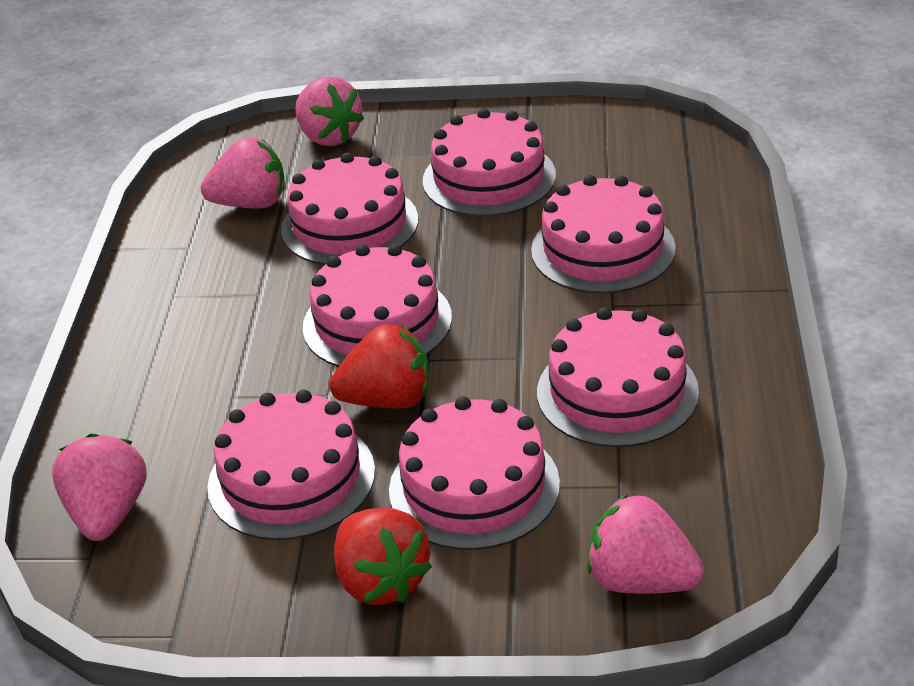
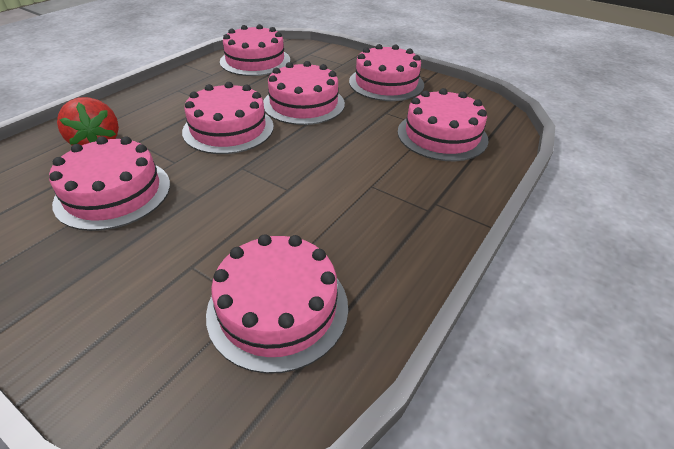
pink strawberry: 4 -> 0
red strawberry: 2 -> 1

